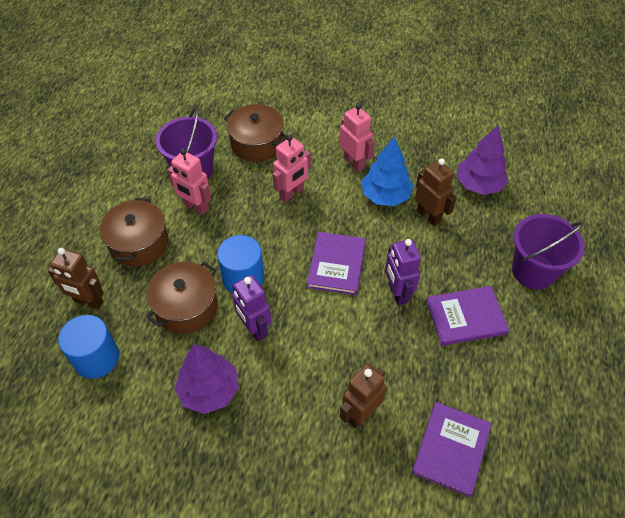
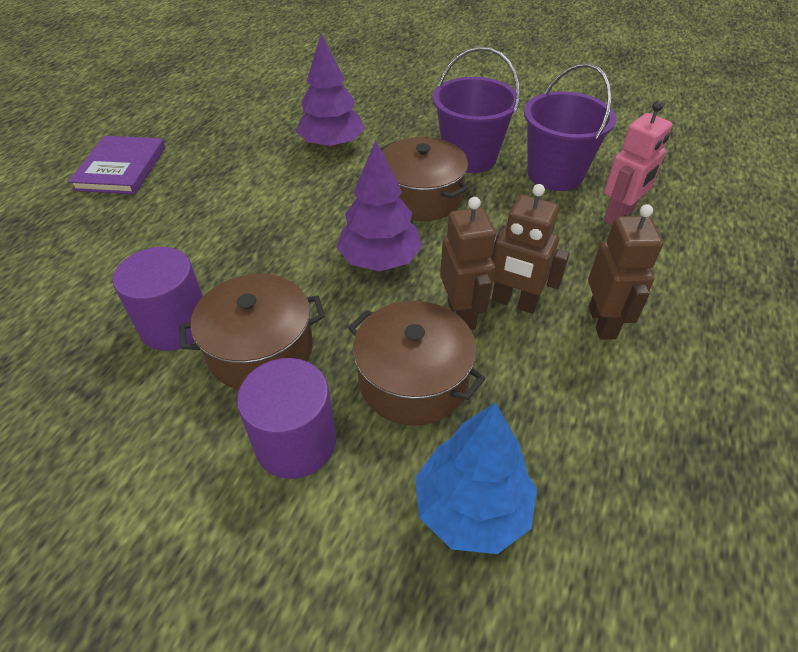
blue cylinder: 2 -> 0
pink robot: 3 -> 1
purple book: 3 -> 1
purple cylinder: 0 -> 2
purple robot: 2 -> 0

